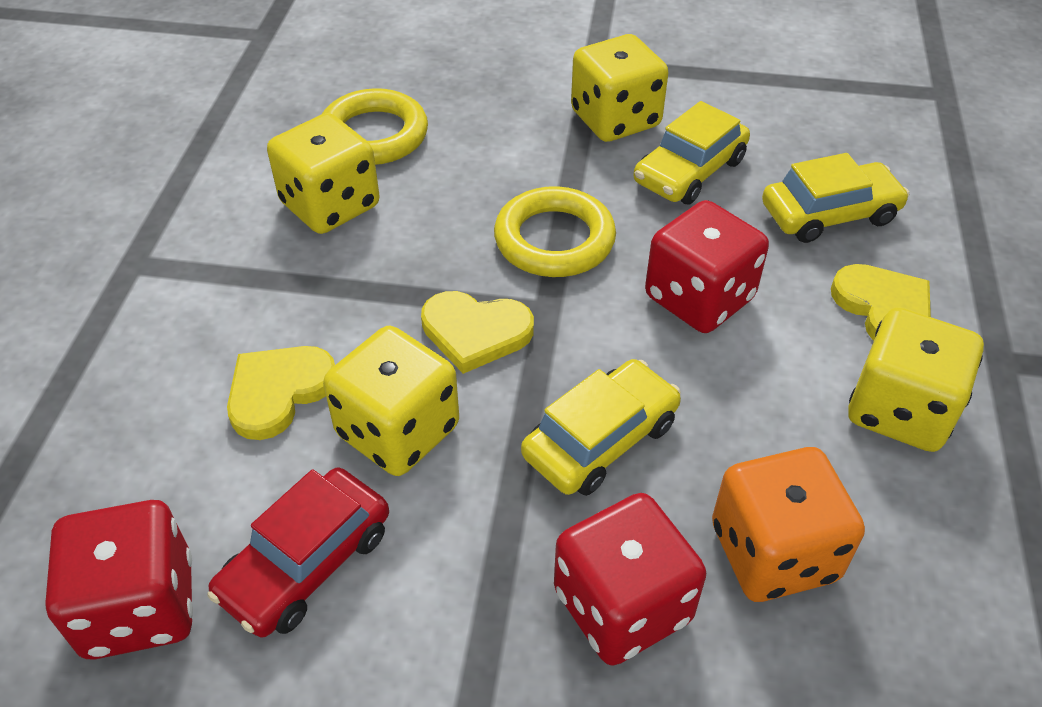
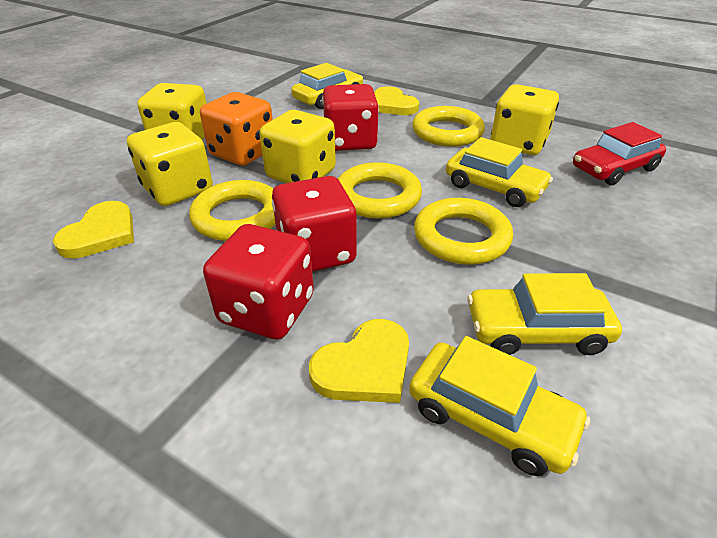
yellow car: 3 -> 4
yellow ring: 2 -> 4

